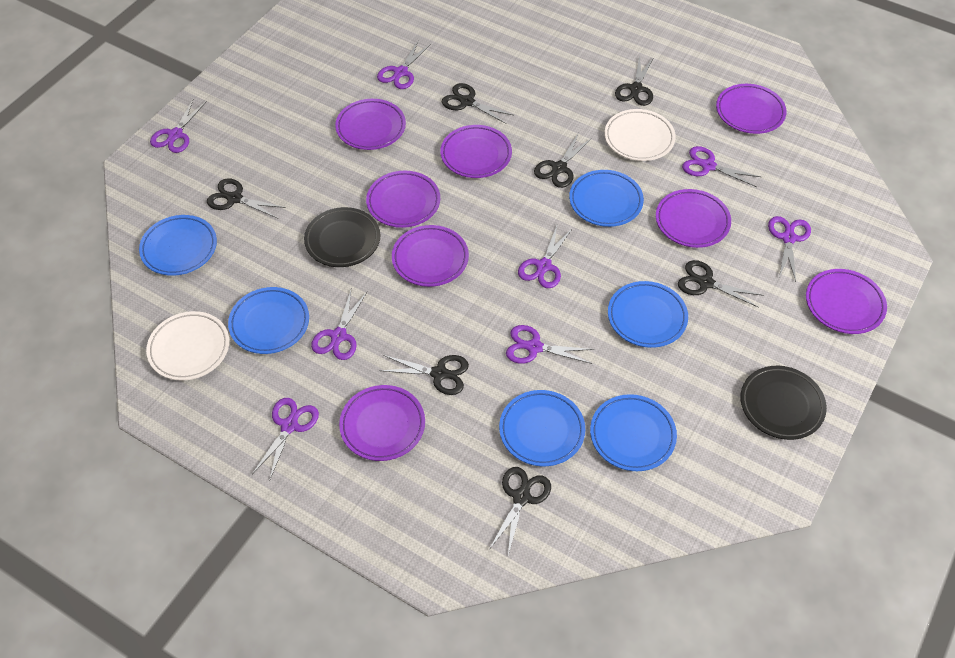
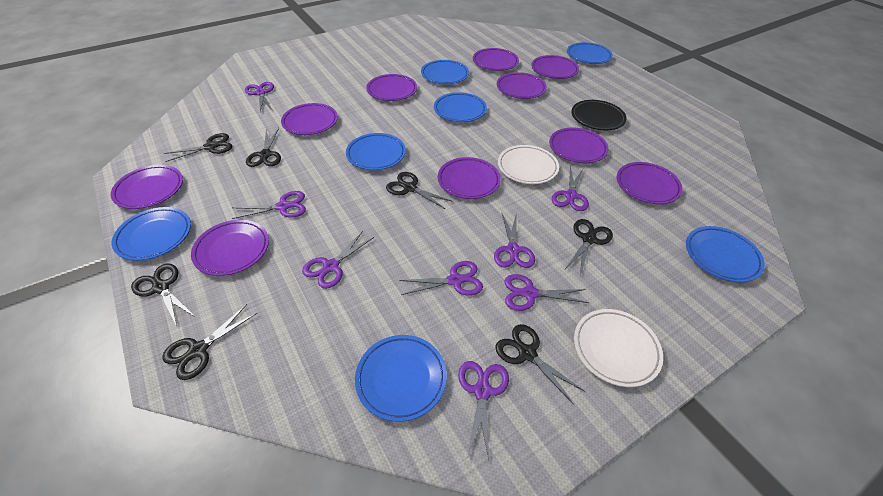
black plate: 2 -> 1
blue plate: 6 -> 7
purple plate: 8 -> 10

